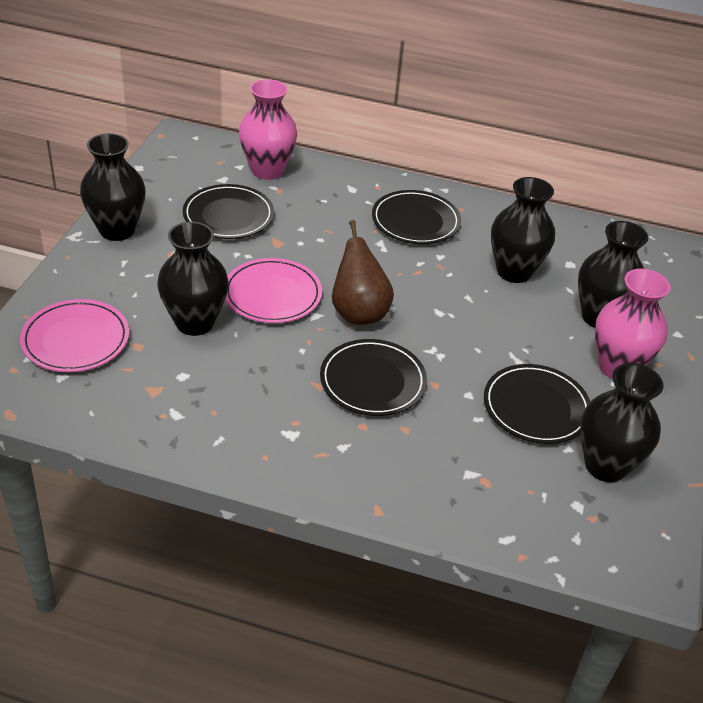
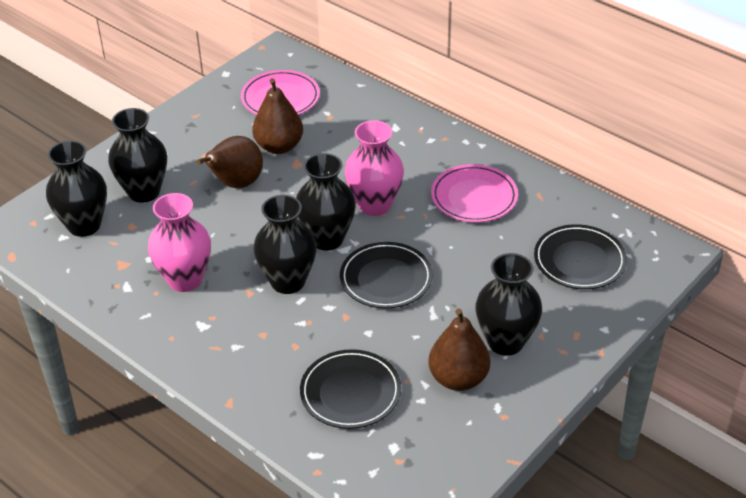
black plate: 4 -> 3
brown pear: 1 -> 3

